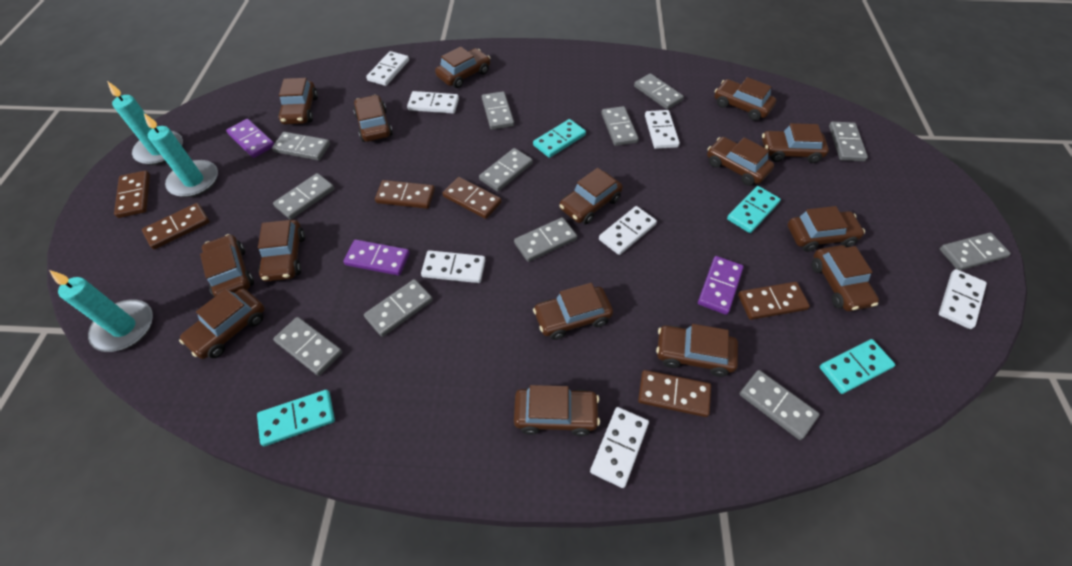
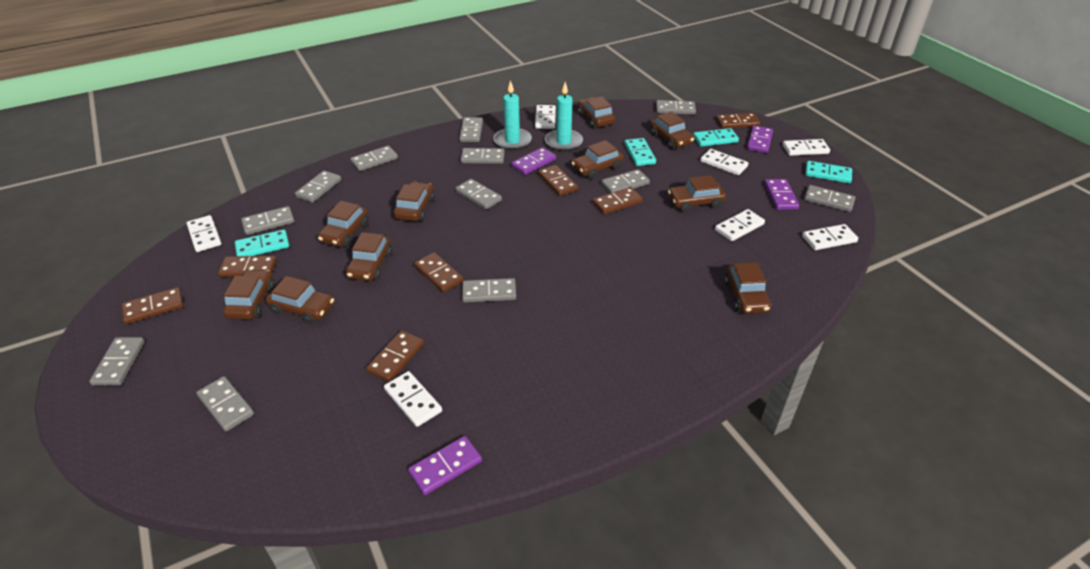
brown car: 15 -> 10
brown domino: 6 -> 7
purple domino: 3 -> 4
turquoise candle: 3 -> 2

